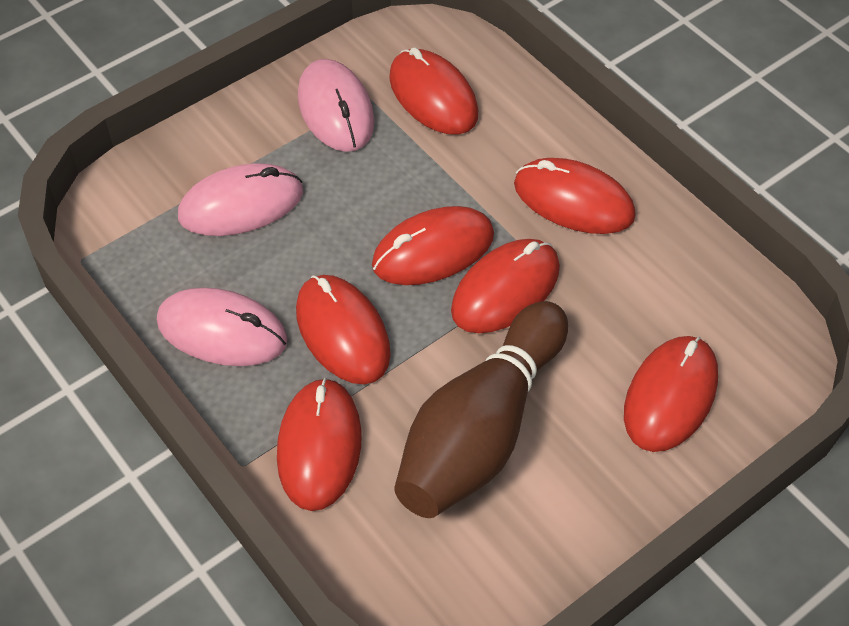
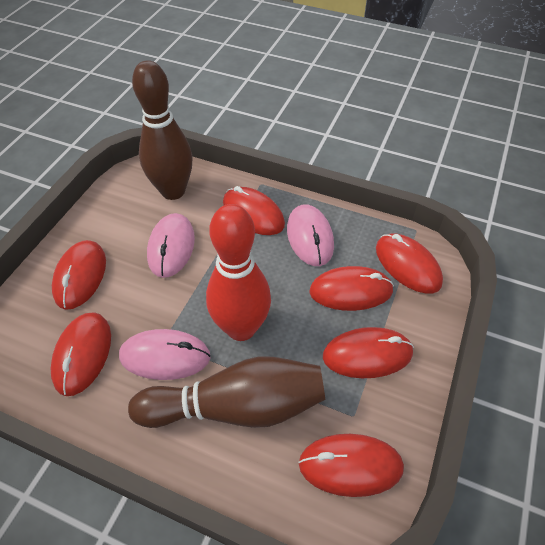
brown bowling pin: 1 -> 2
red bowling pin: 0 -> 1

